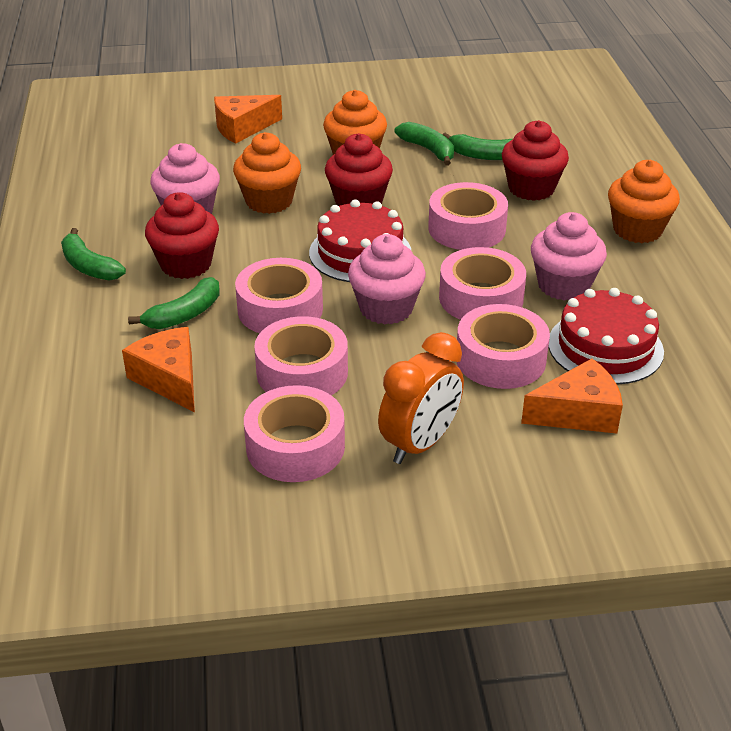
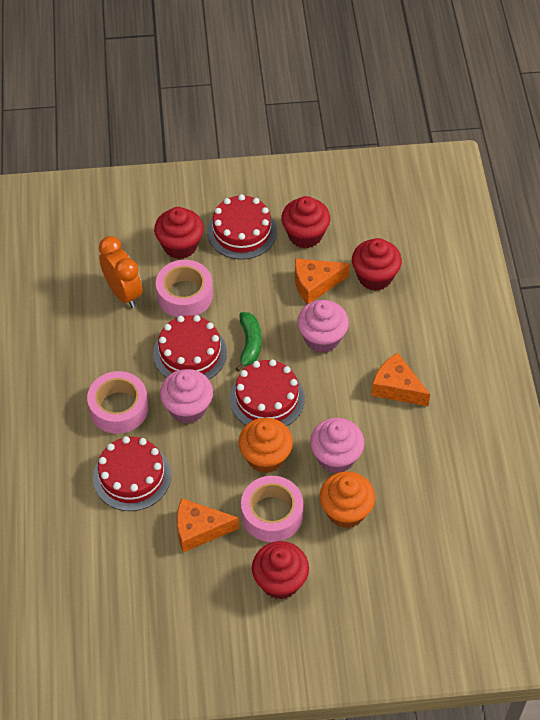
green banana: 4 -> 1
orange cupcake: 3 -> 2
pink tape: 6 -> 3
red cake: 2 -> 4
red cupcake: 3 -> 4

